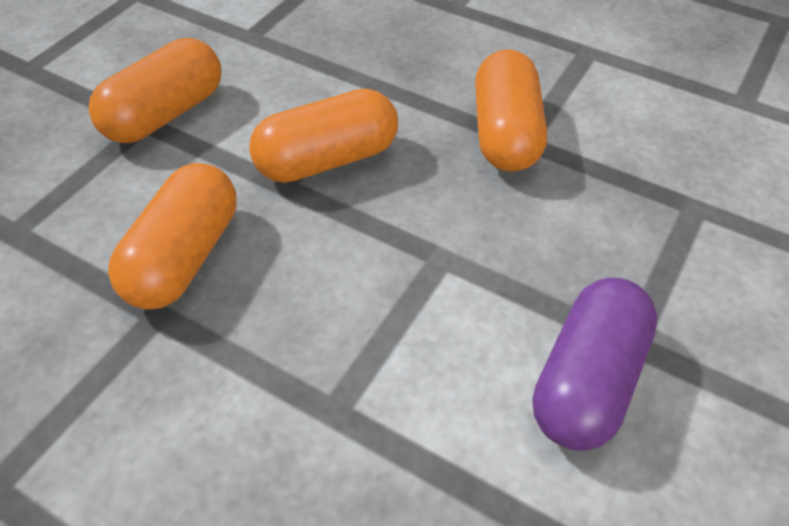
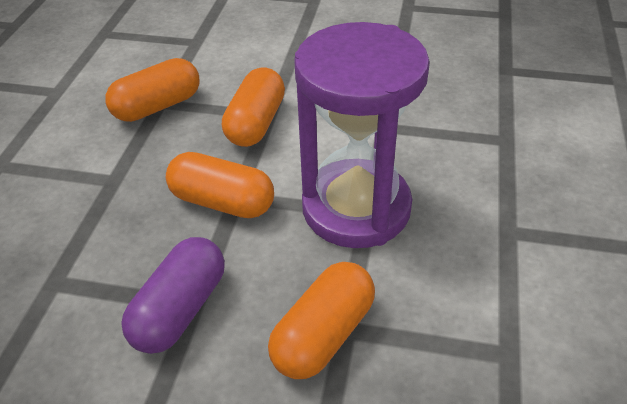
purple hourglass: 0 -> 1

